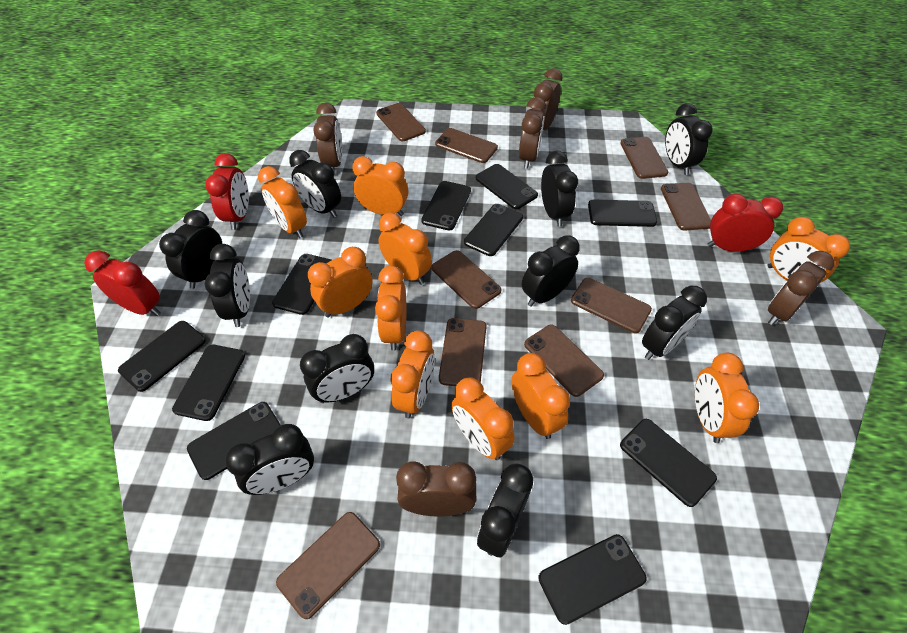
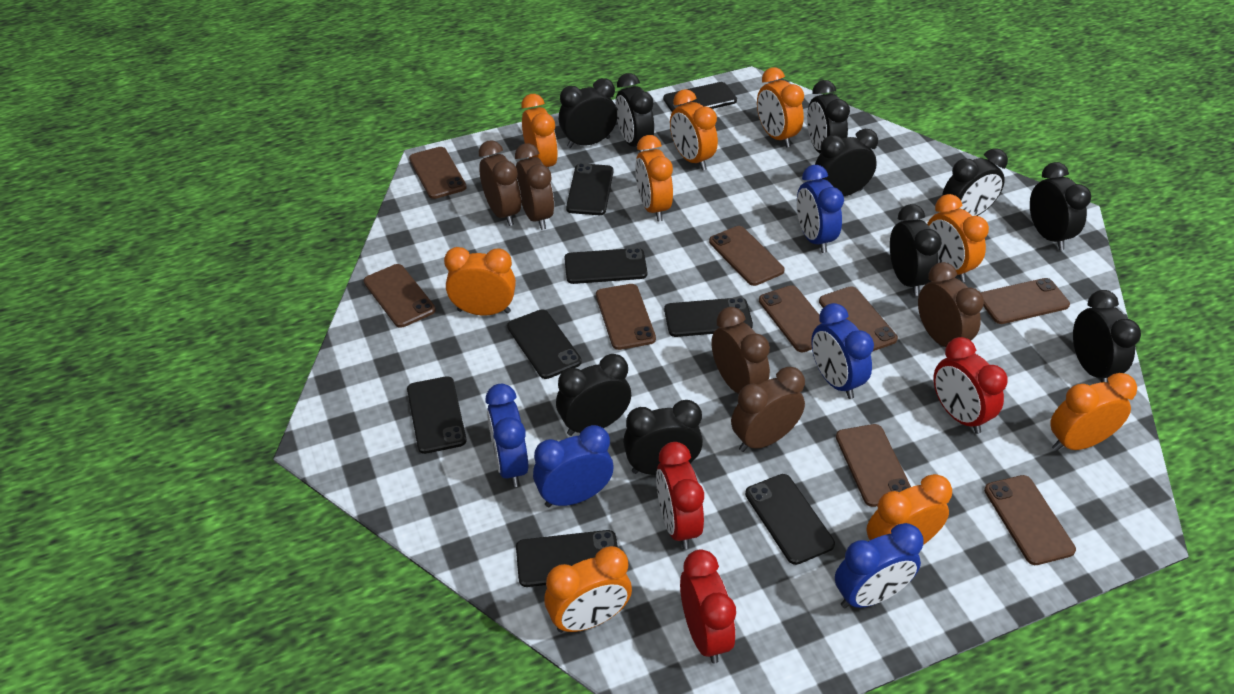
black phone: 10 -> 8
blue clock: 0 -> 5
orange clock: 10 -> 9

